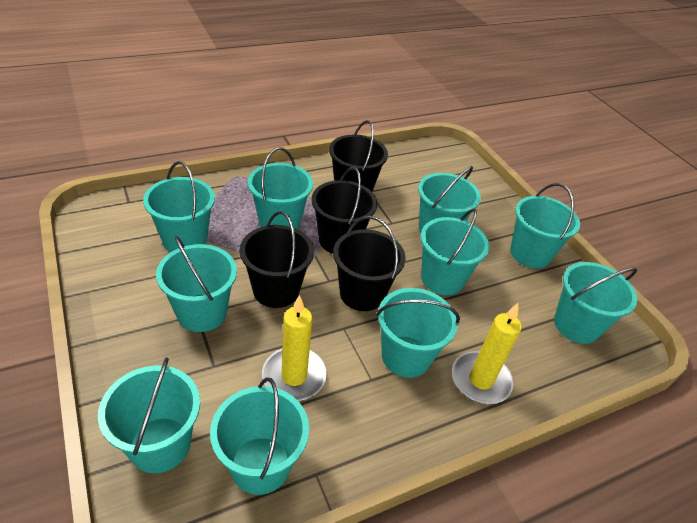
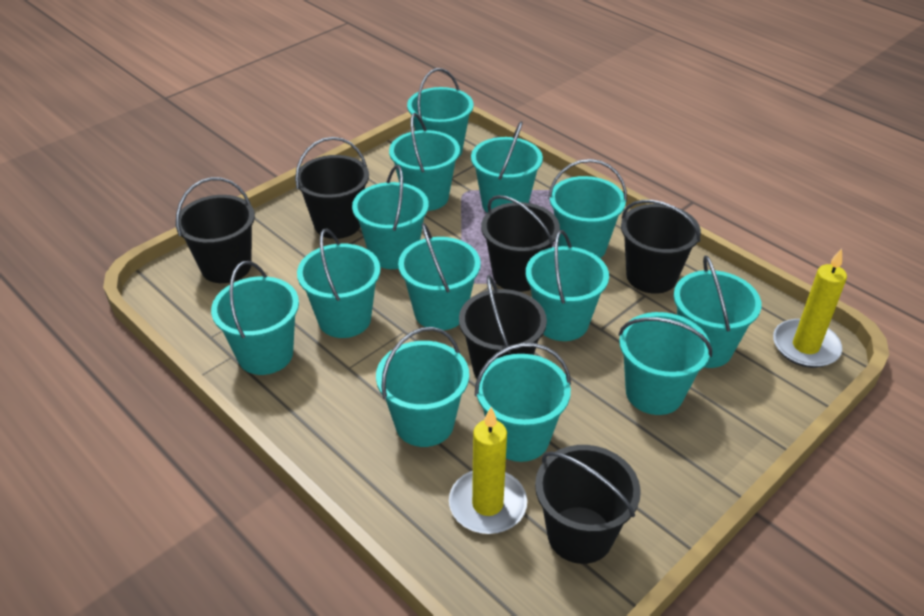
black bucket: 4 -> 6
turquoise bucket: 10 -> 13

